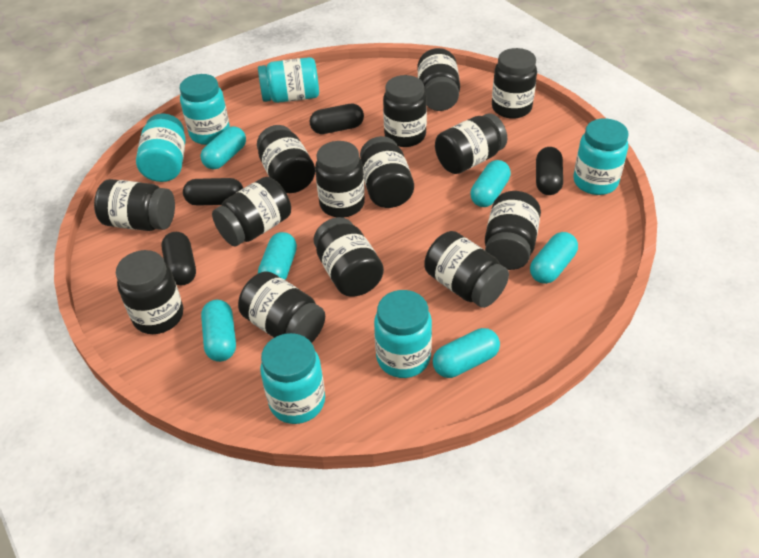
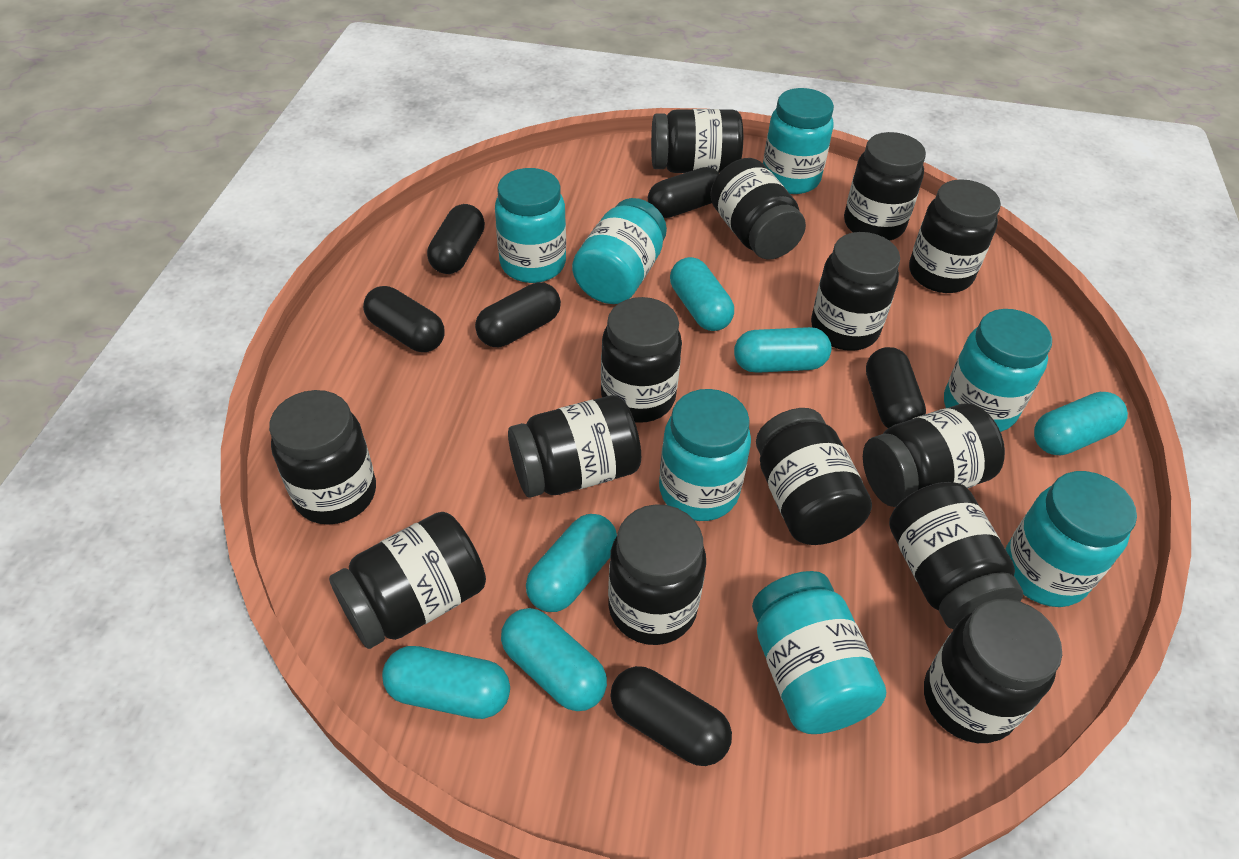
black capsule: 4 -> 6
turquoise jar: 6 -> 7

